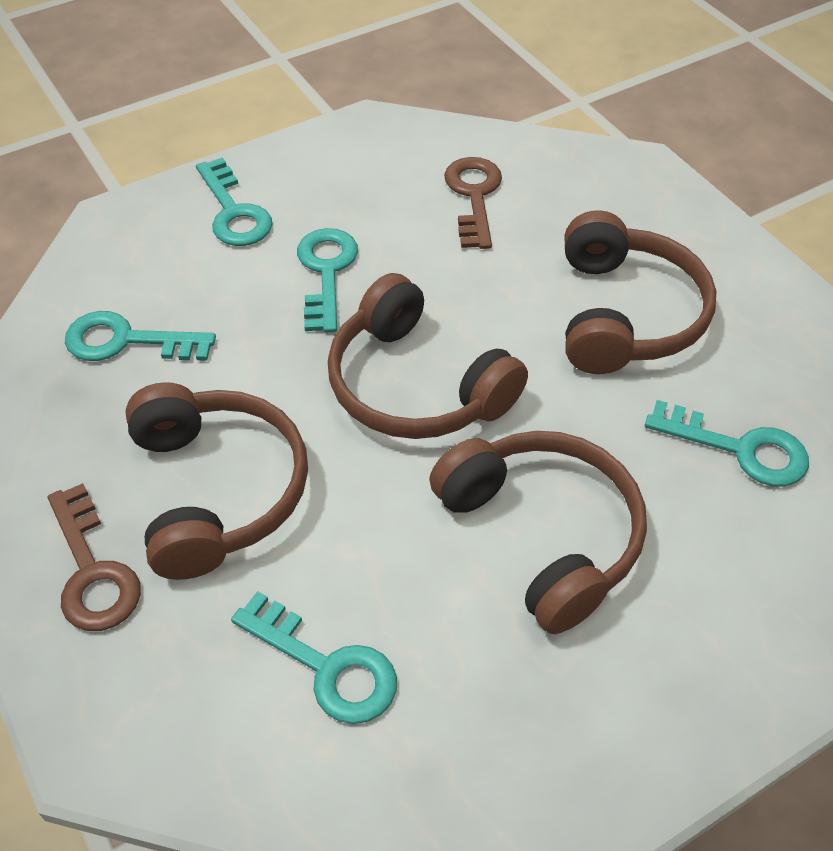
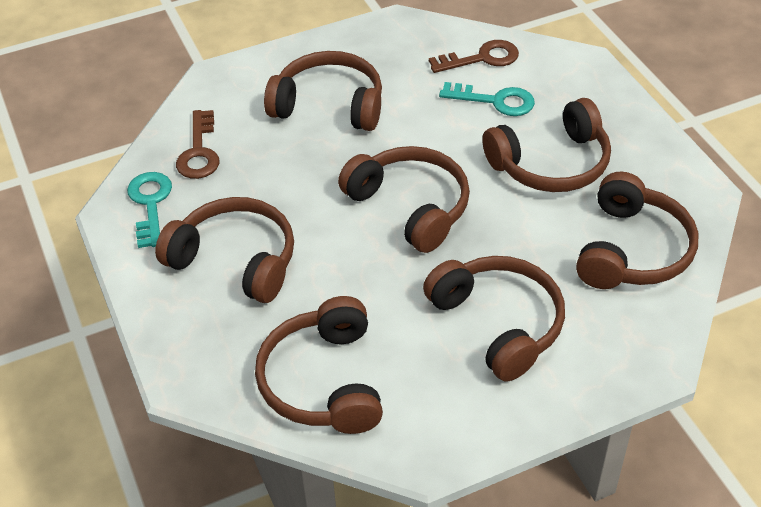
brown headphones: 4 -> 7
turquoise key: 5 -> 2

